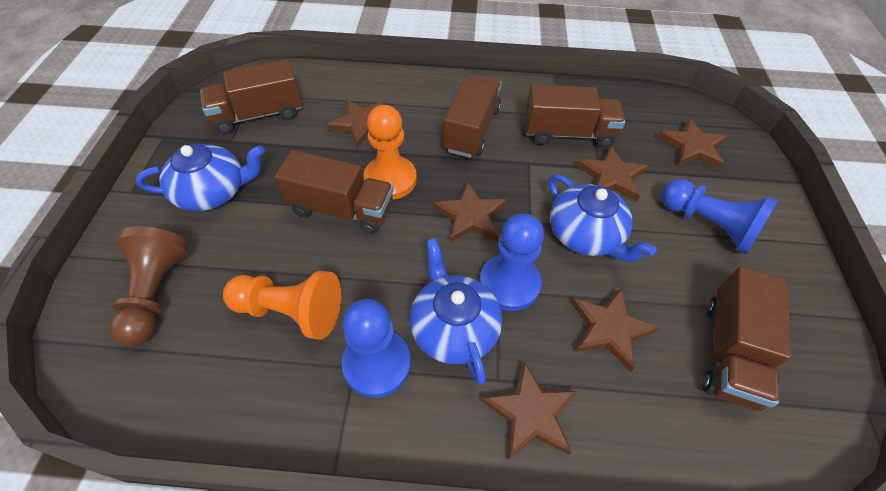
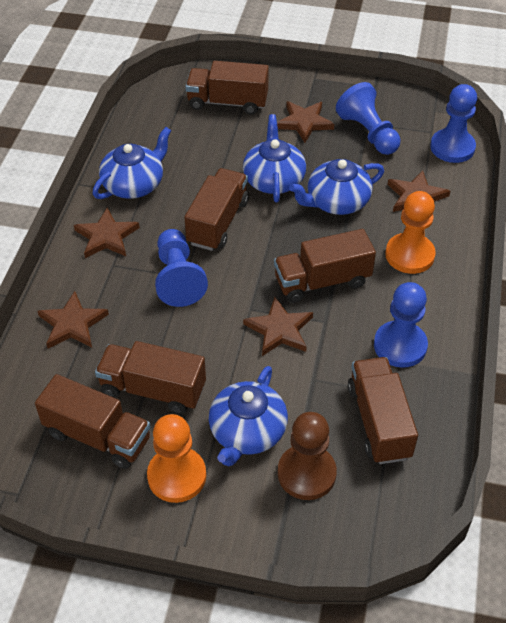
blue pawn: 3 -> 4
blue teapot: 3 -> 4
brown star: 6 -> 5
brown truck: 5 -> 6

